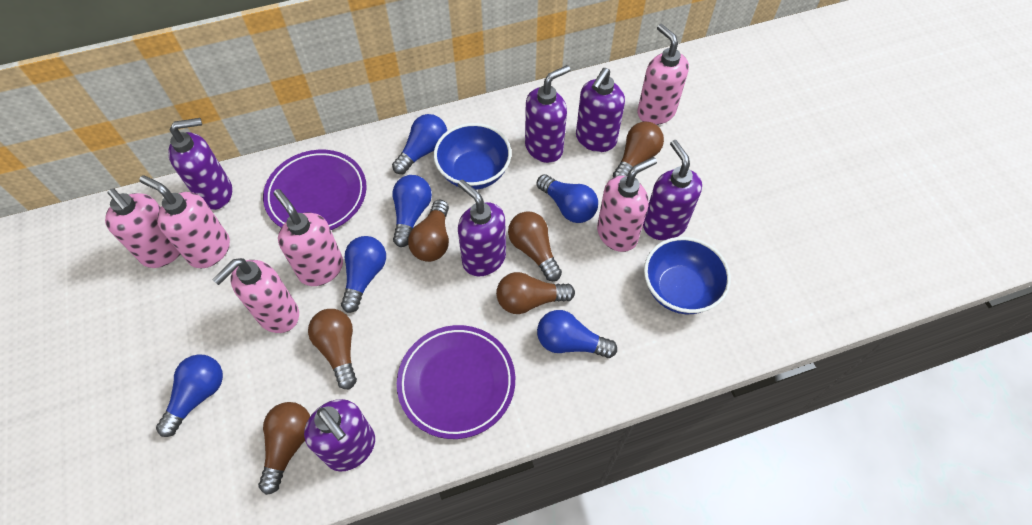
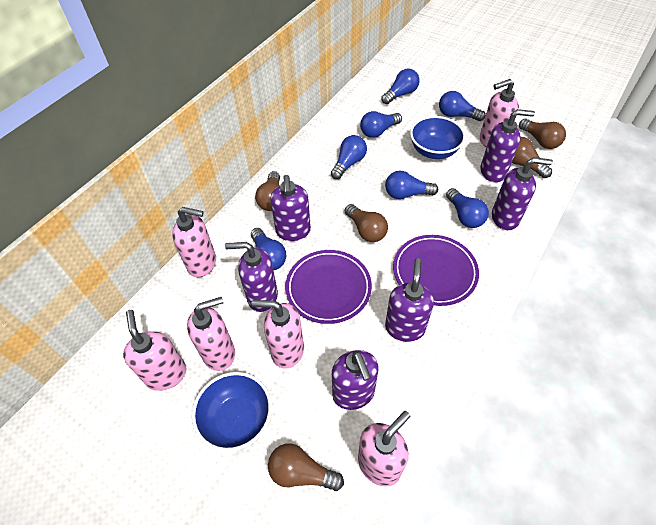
blue light bulb: 6 -> 7
brown light bulb: 6 -> 5

